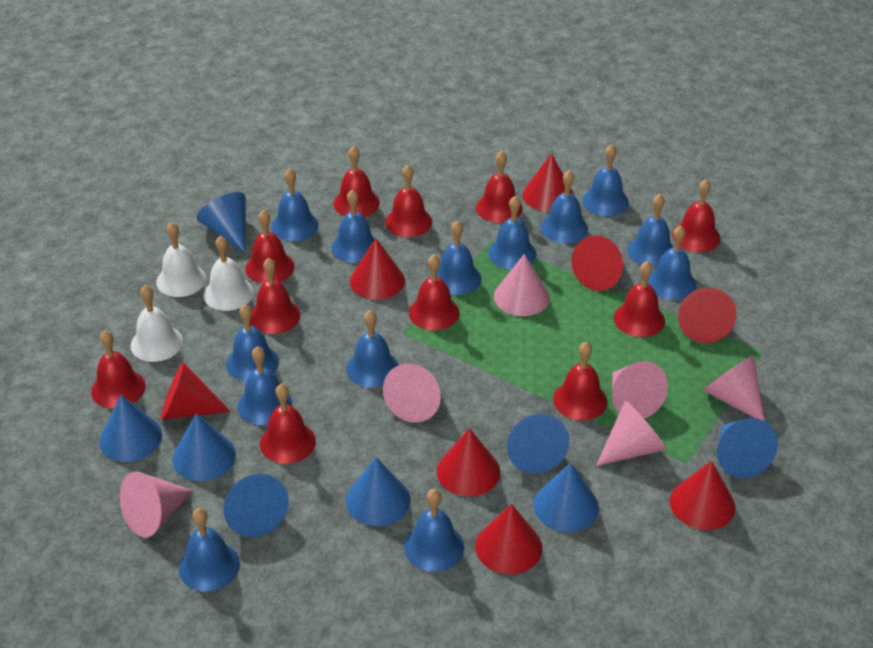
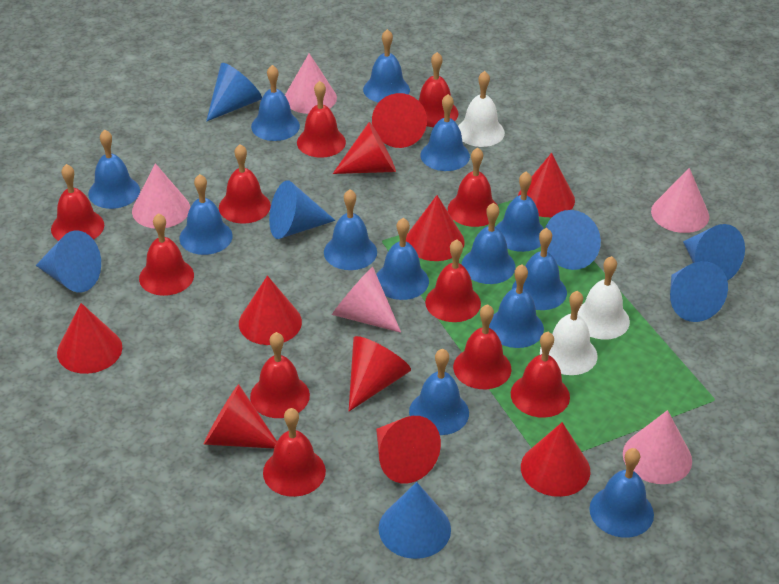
blue cone: 8 -> 7
pink cone: 6 -> 5
red cone: 8 -> 10

